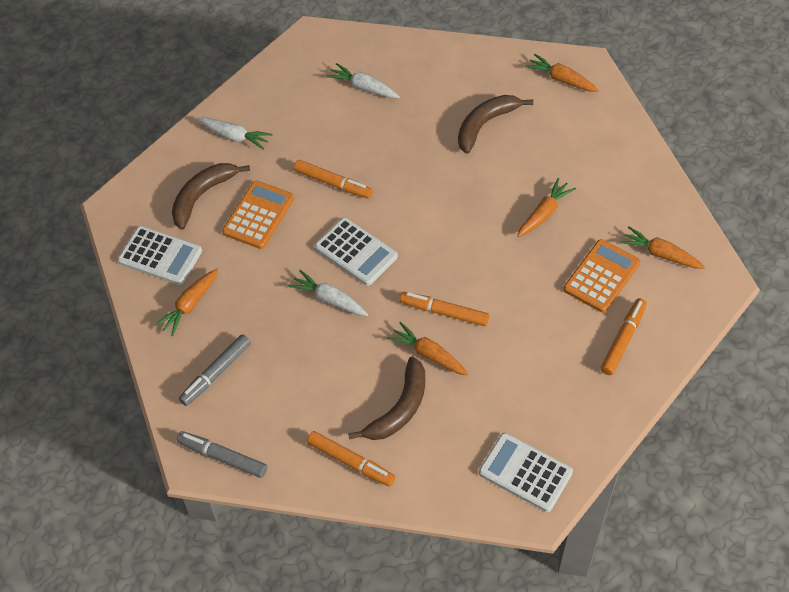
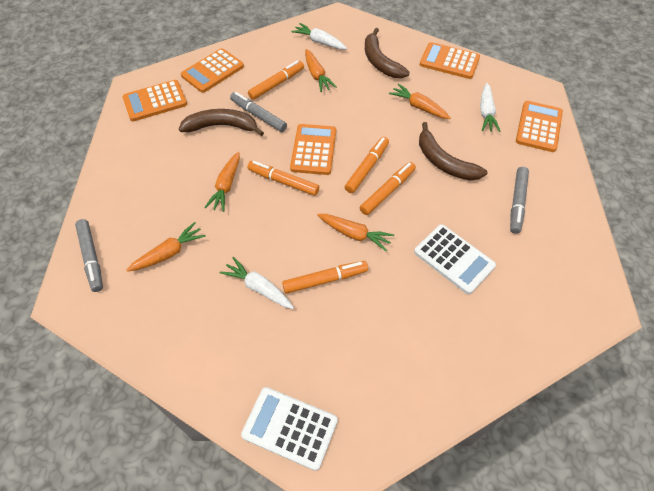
grey marker: 2 -> 3
orange calculator: 2 -> 5
orange marker: 4 -> 5
white calculator: 3 -> 2

